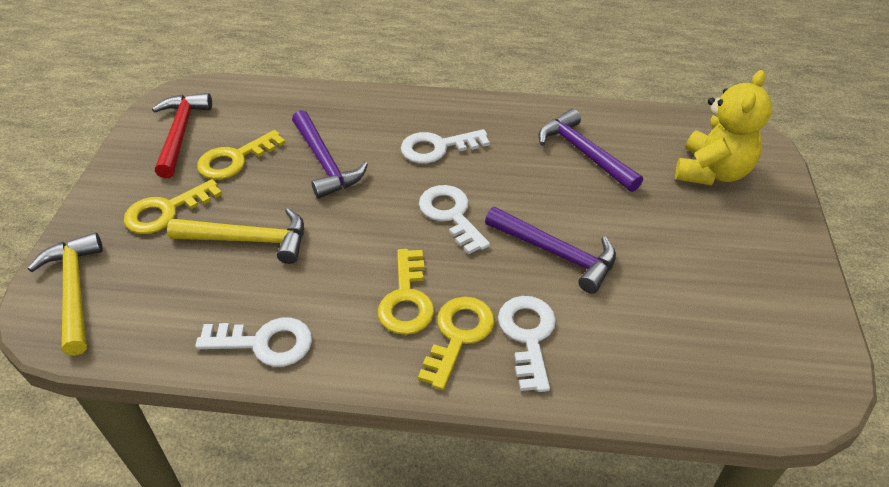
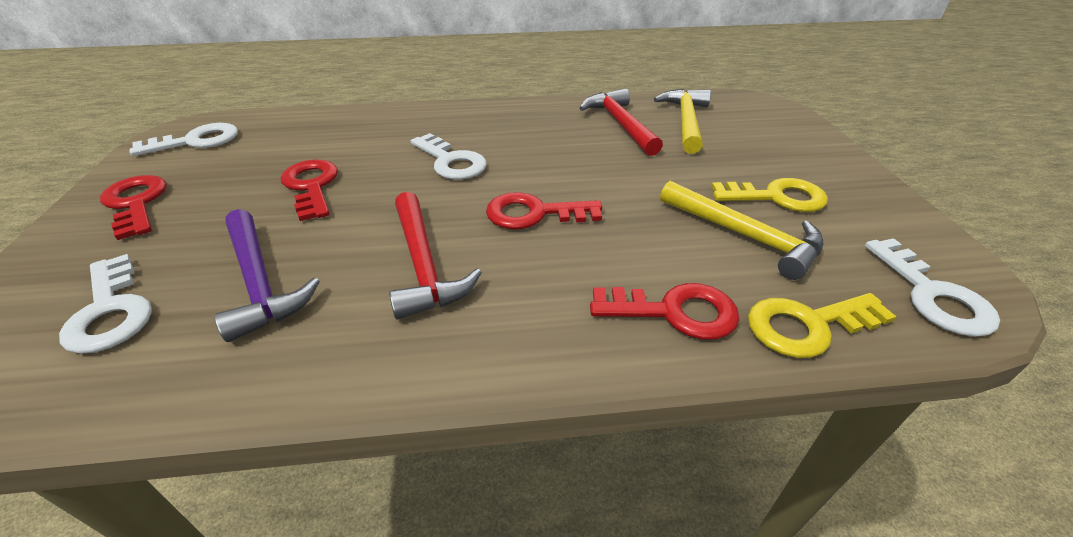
purple hammer: 3 -> 1
red hammer: 1 -> 2
red key: 0 -> 4
yellow key: 4 -> 2
yellow teddy bear: 1 -> 0

